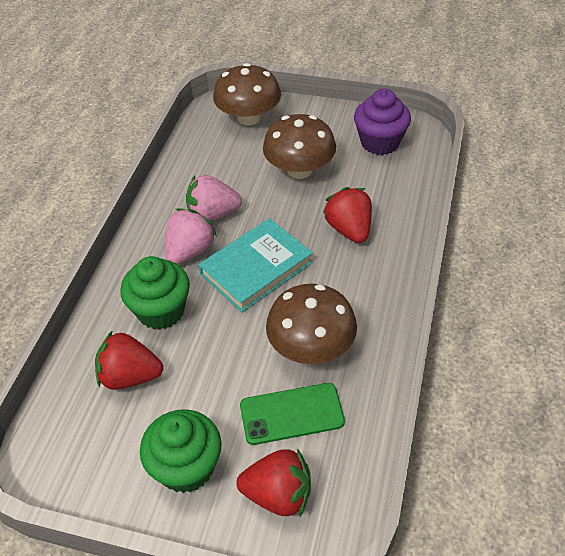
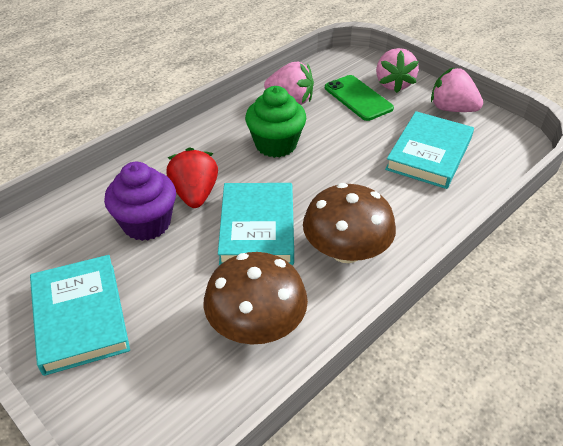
brown mushroom: 3 -> 2
green cupcake: 2 -> 1
pink strawberry: 2 -> 3
red strawberry: 3 -> 1
turquoise book: 1 -> 3

